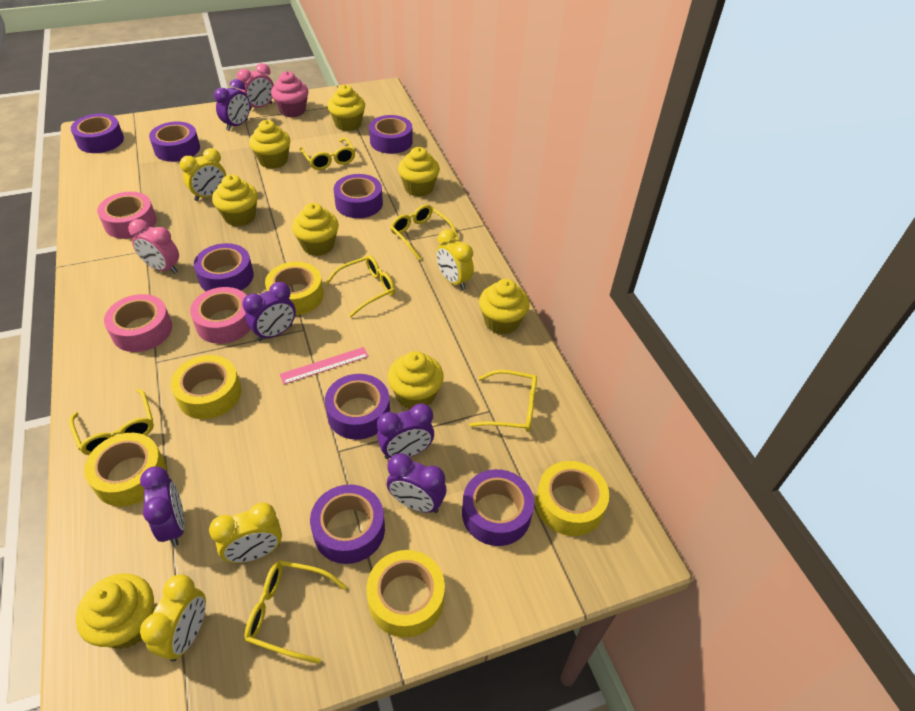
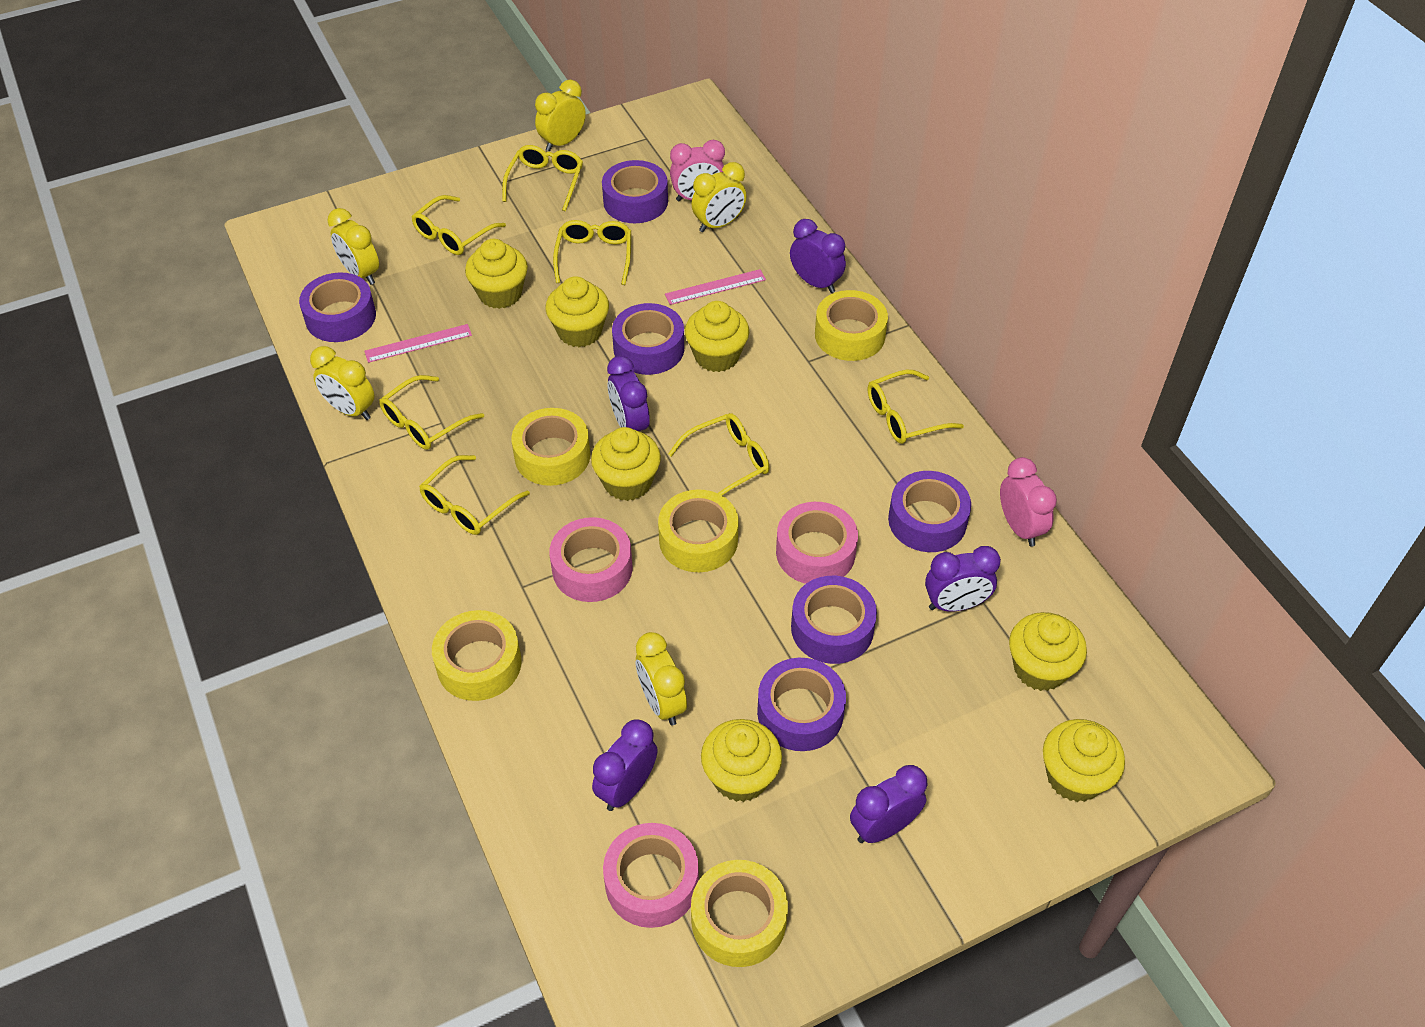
pink cupcake: 1 -> 0
pink ruler: 1 -> 2
purple tape: 8 -> 6
yellow clock: 4 -> 5
yellow cupcake: 8 -> 7
yellow glasses: 6 -> 7

